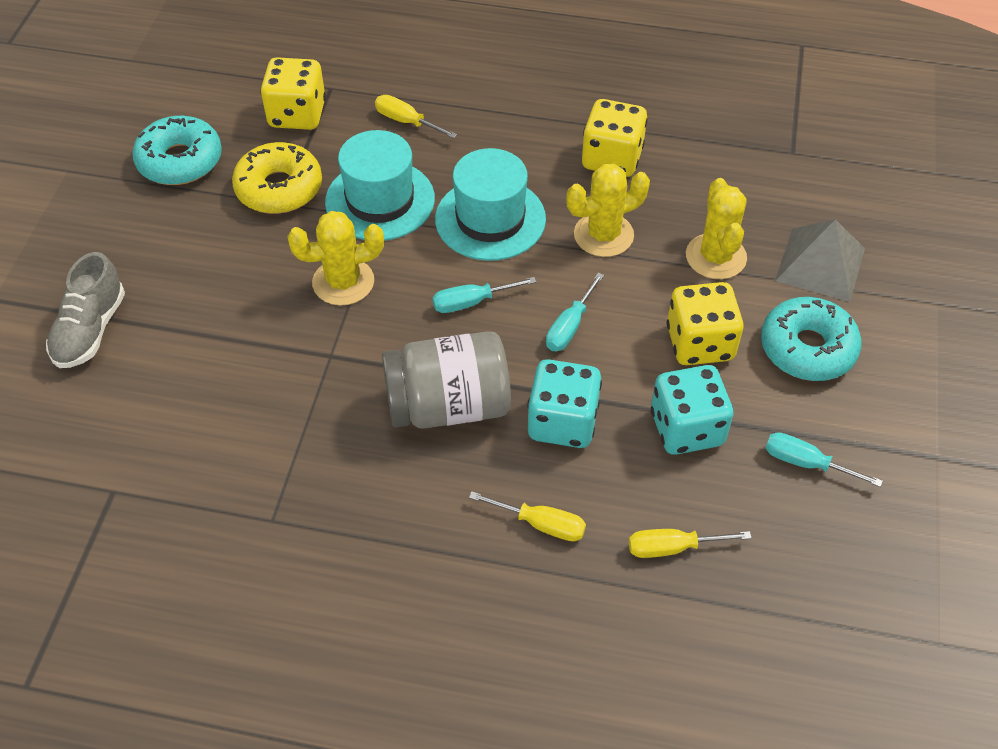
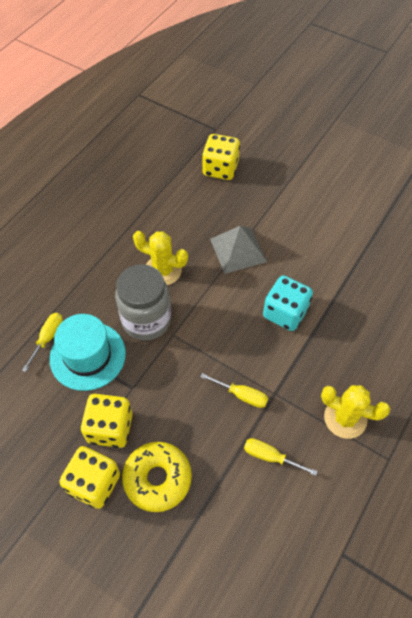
grey shoe: 1 -> 0
turquoise dice: 2 -> 1
turquoise donut: 2 -> 0
turquoise hat: 2 -> 1
turquoise screwdriver: 3 -> 0
yellow cactus: 3 -> 2

